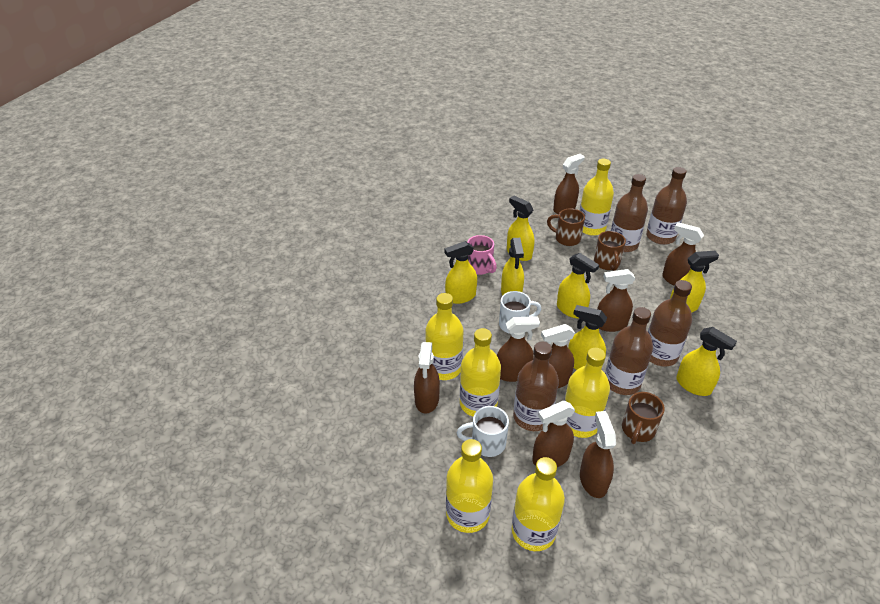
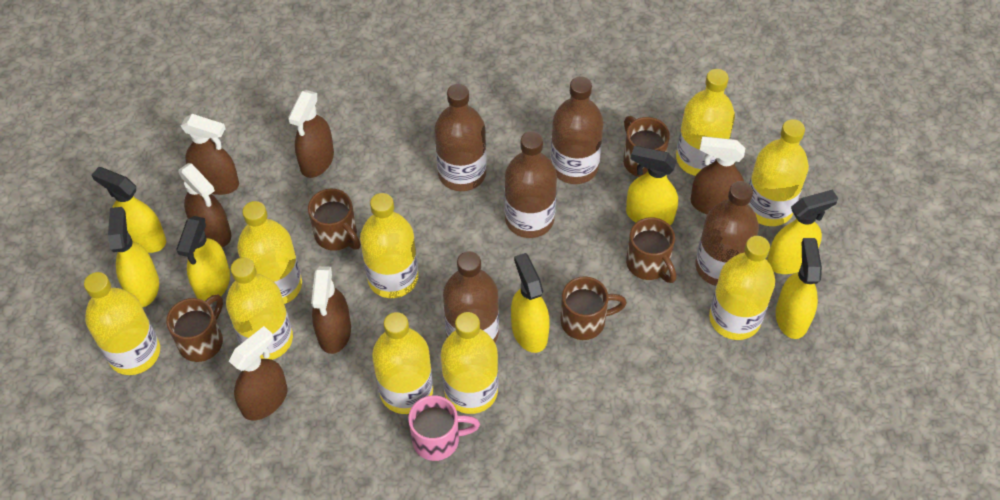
brown mug: 3 -> 5
brown spray bottle: 8 -> 6
white mug: 2 -> 0
yellow bottle: 6 -> 9

